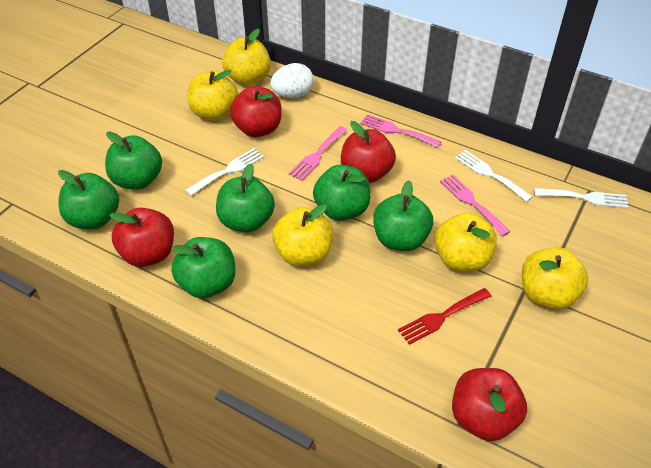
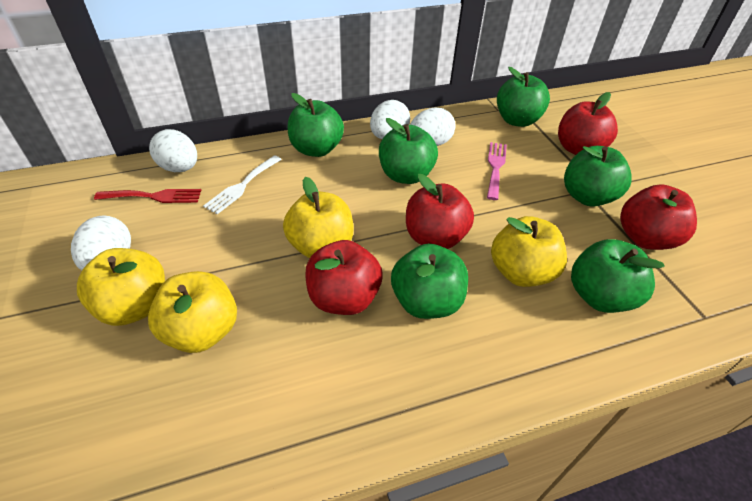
pink fork: 3 -> 1
white egg: 1 -> 4
white fork: 3 -> 1
yellow apple: 5 -> 4

